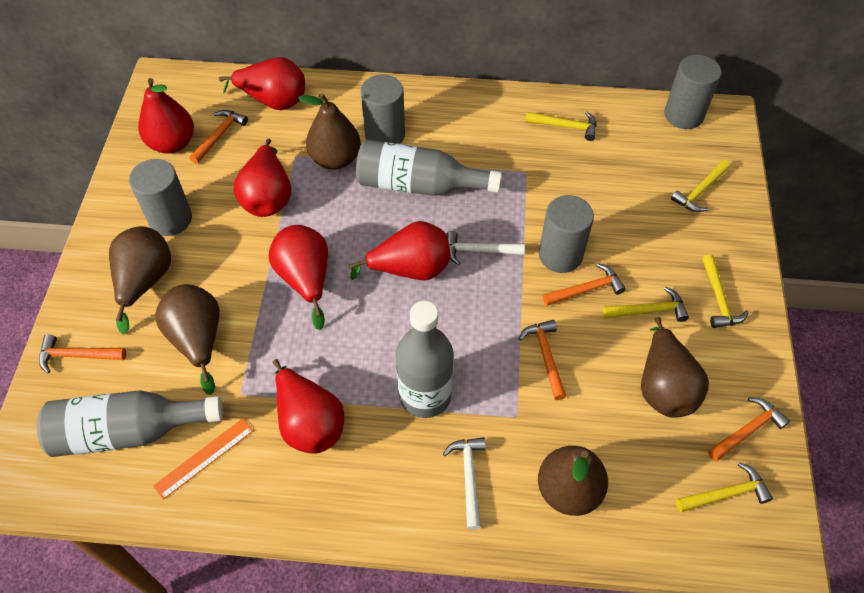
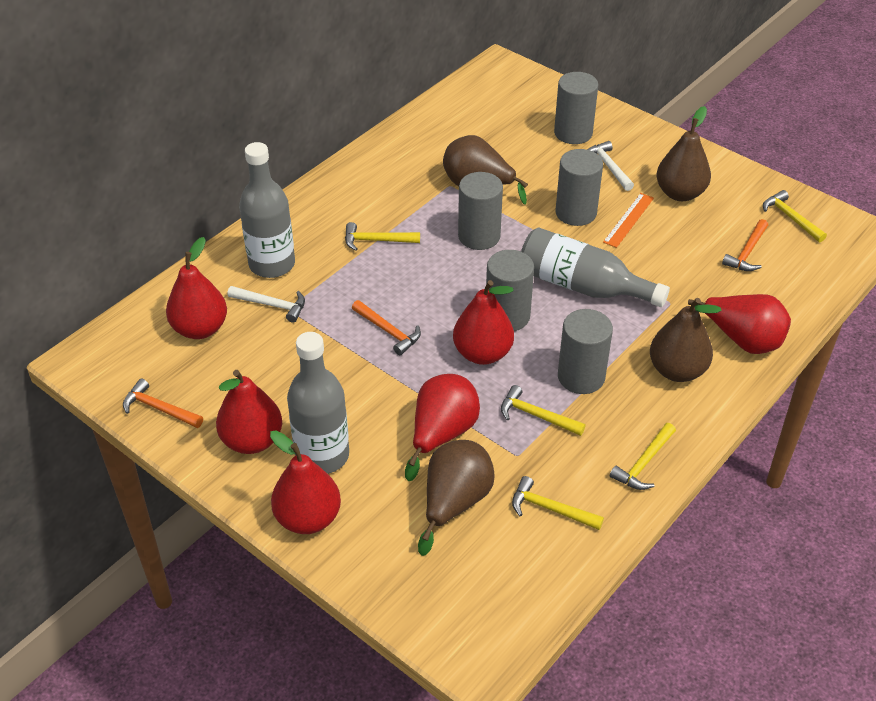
brown pear: 5 -> 4
grey cylinder: 4 -> 5
orange hammer: 5 -> 3

